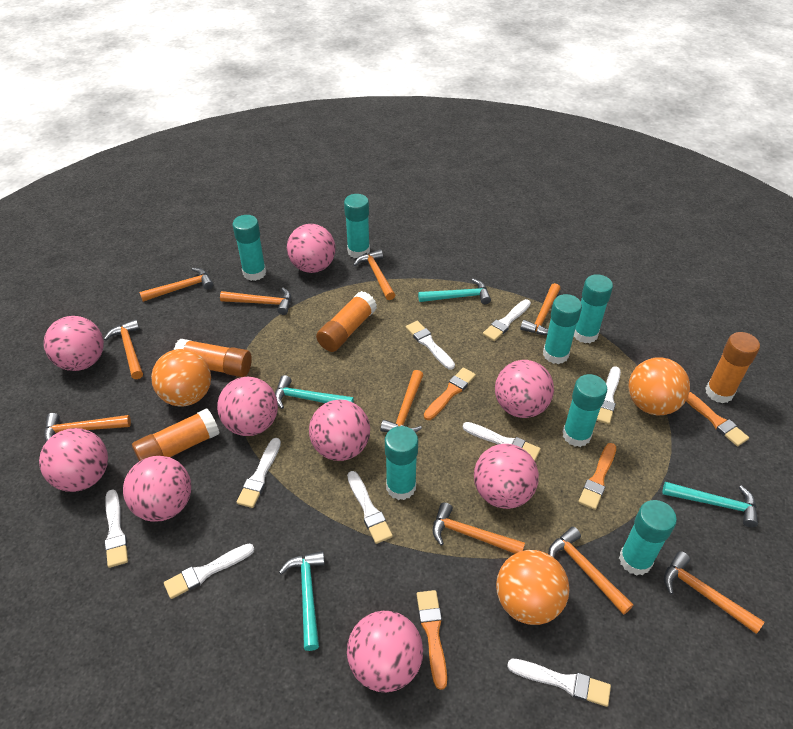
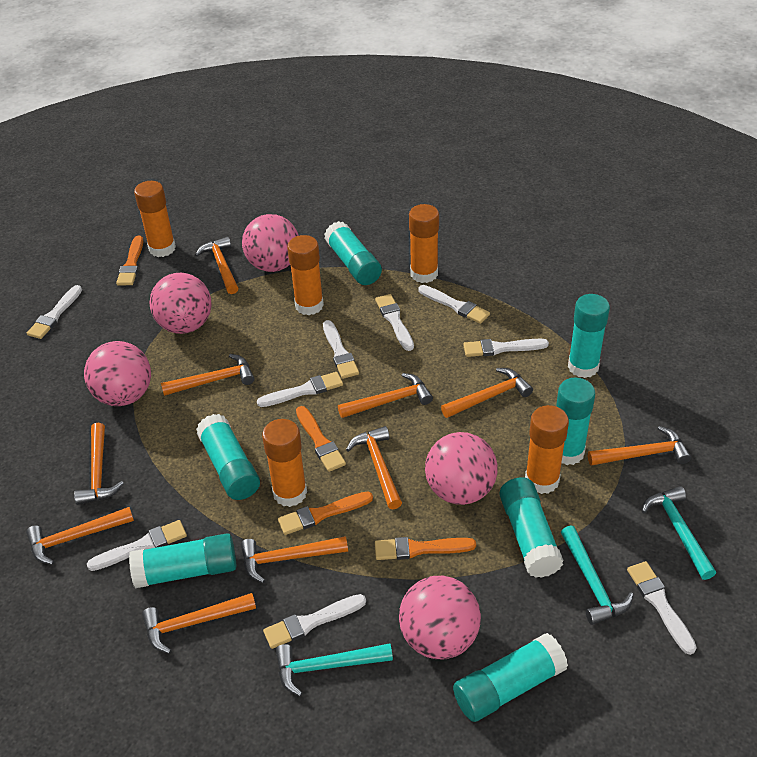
orange ball: 3 -> 0
orange glue stick: 4 -> 5
pink ball: 9 -> 5
turquoise hammer: 4 -> 3

